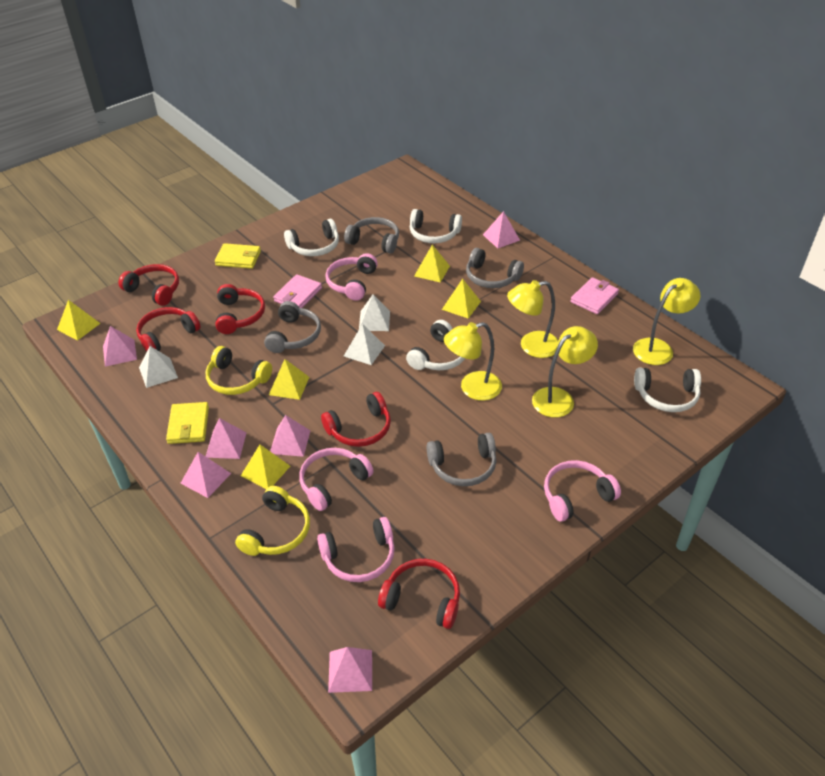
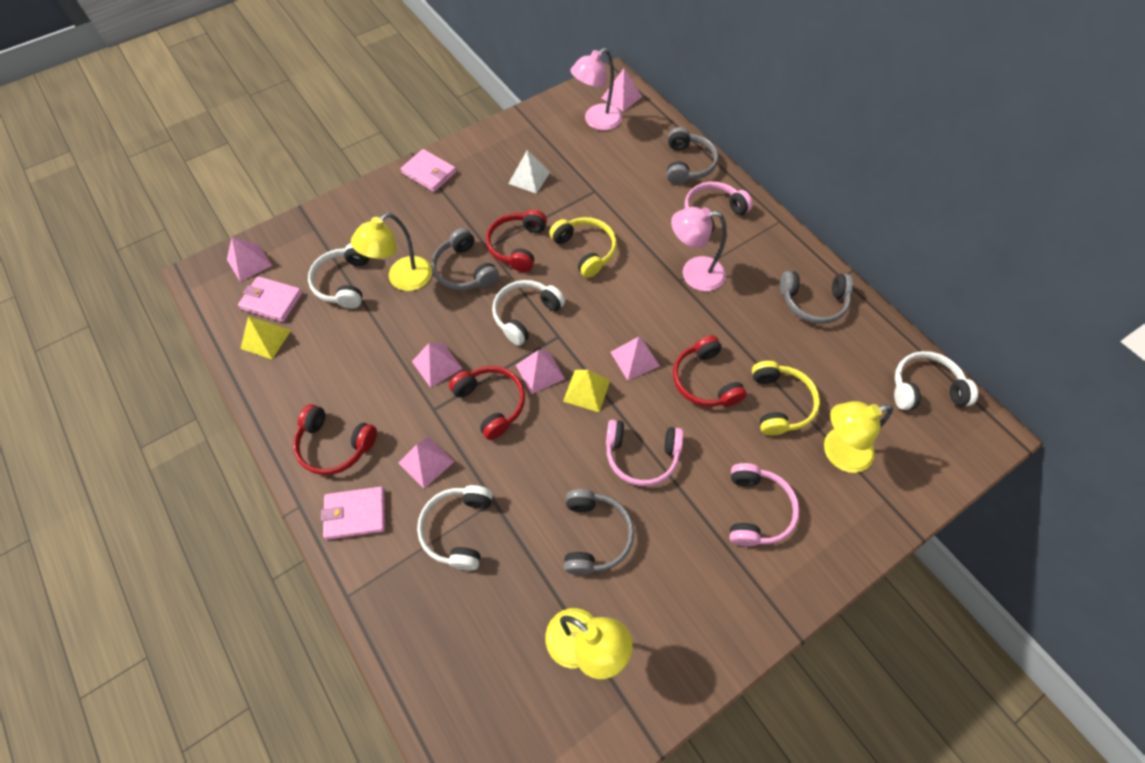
pink headphones: 4 -> 3
pink lamp: 0 -> 2
pink wallet: 2 -> 3
red headphones: 5 -> 4
white pyramid: 3 -> 1
yellow lamp: 4 -> 3
yellow pyramid: 5 -> 2
yellow wallet: 2 -> 0

